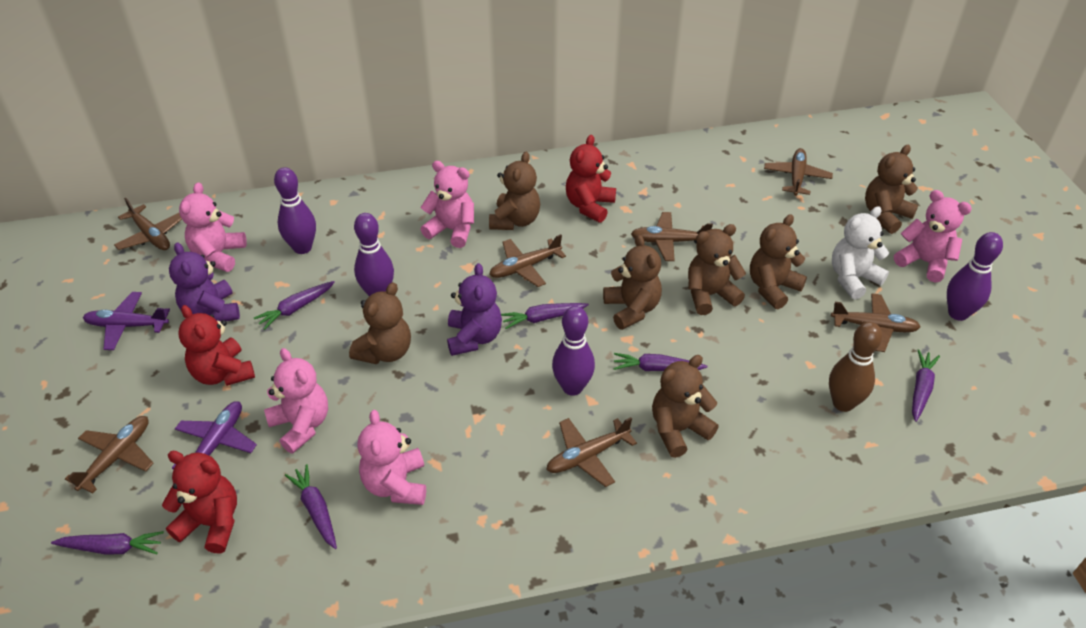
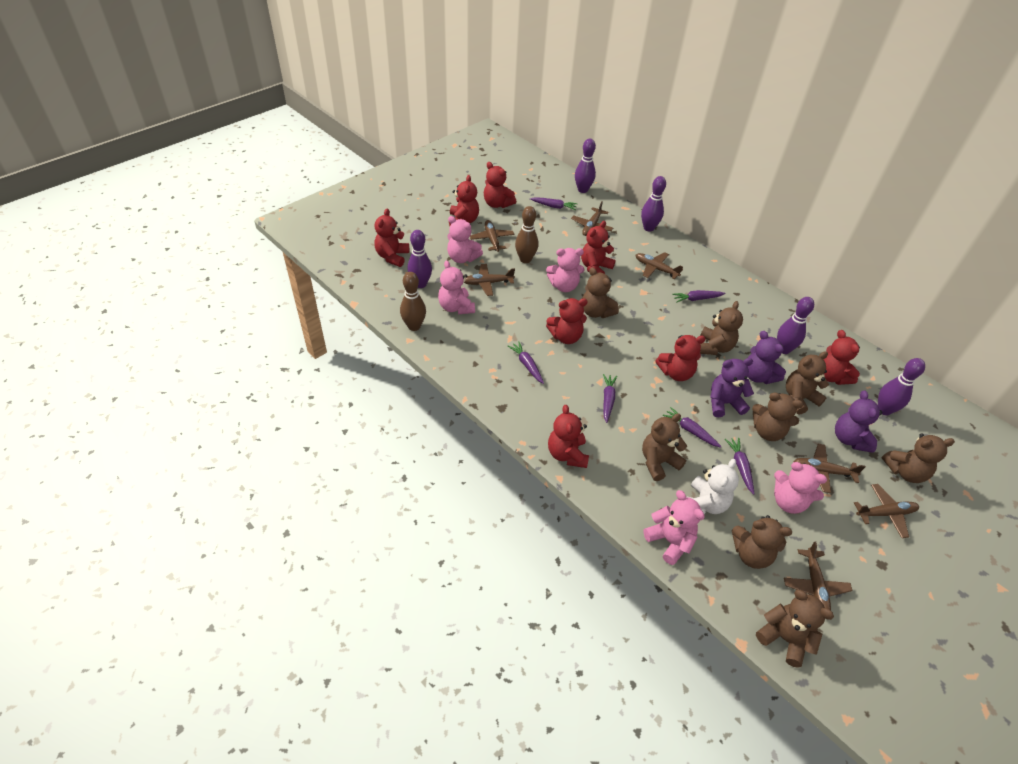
brown bowling pin: 1 -> 2
brown teddy bear: 7 -> 8
purple bowling pin: 4 -> 5
purple plane: 2 -> 0
purple teddy bear: 2 -> 3
red teddy bear: 3 -> 8

